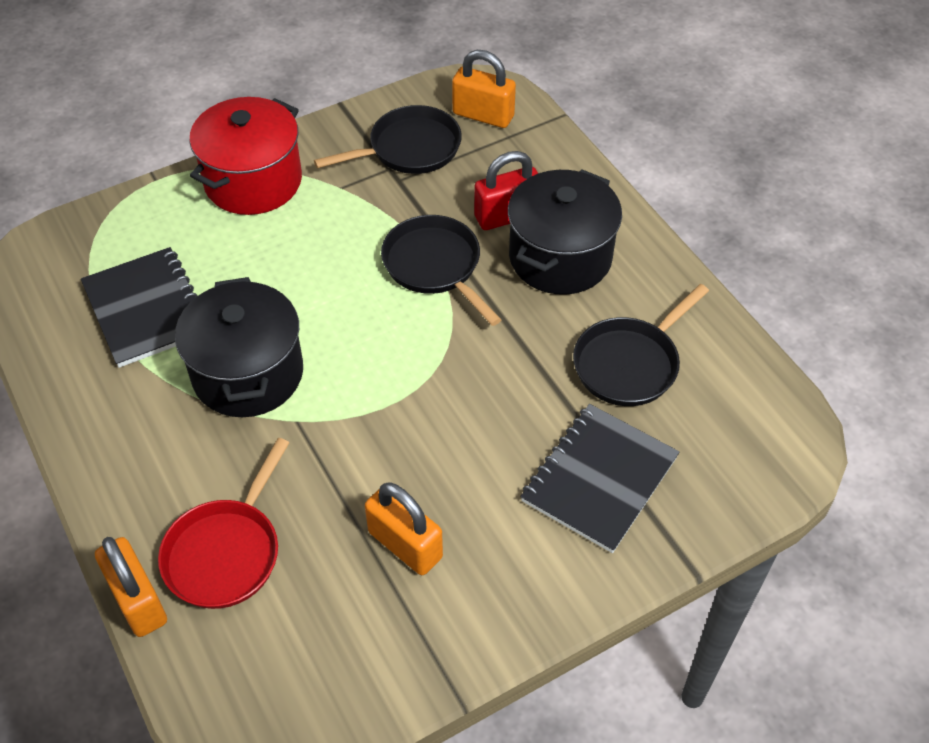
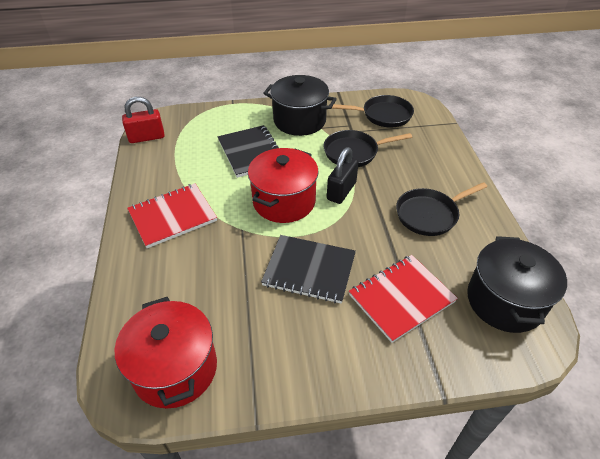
black padlock: 0 -> 1
orange padlock: 3 -> 0
red notebook: 0 -> 2
red pan: 1 -> 0
red pot: 1 -> 2

